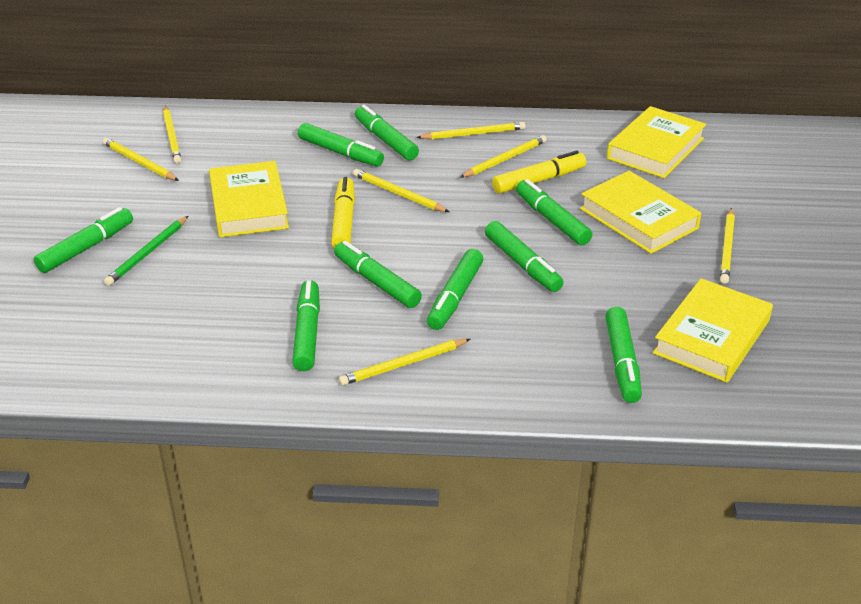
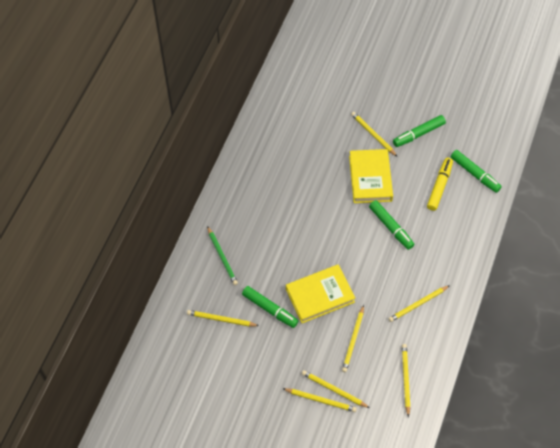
green marker: 9 -> 4
yellow book: 4 -> 2
yellow marker: 2 -> 1

